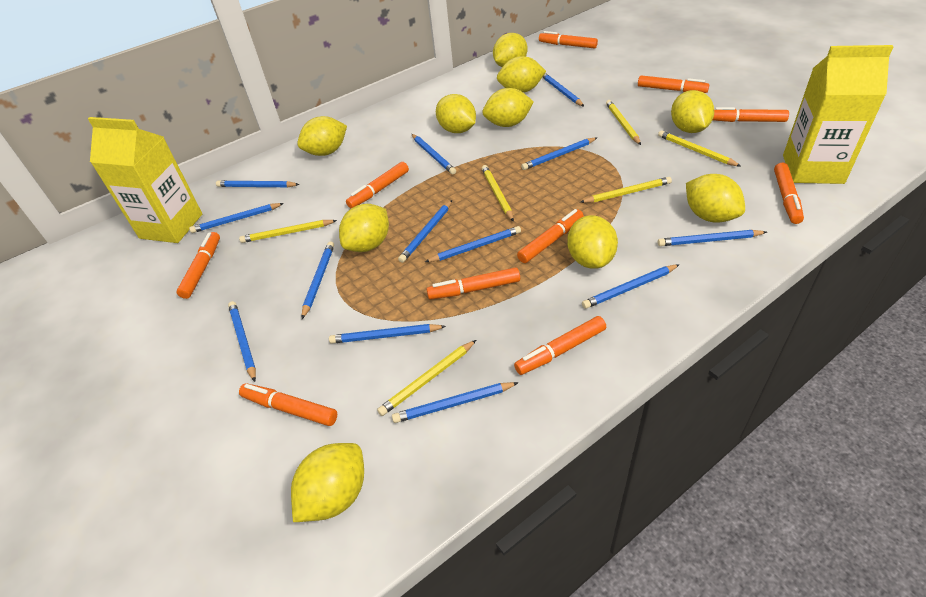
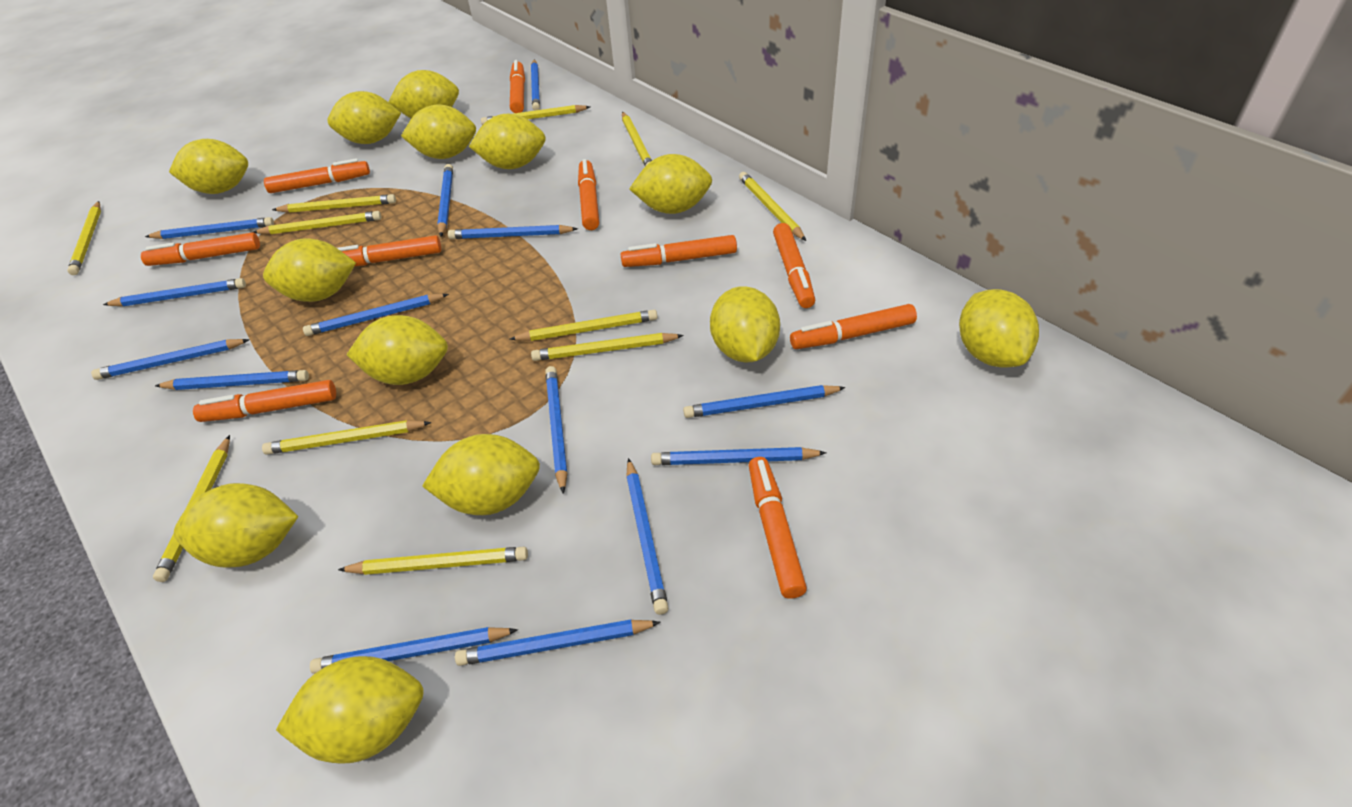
blue pencil: 13 -> 14
yellow carton: 2 -> 0
yellow lemon: 10 -> 13
yellow pencil: 6 -> 11

